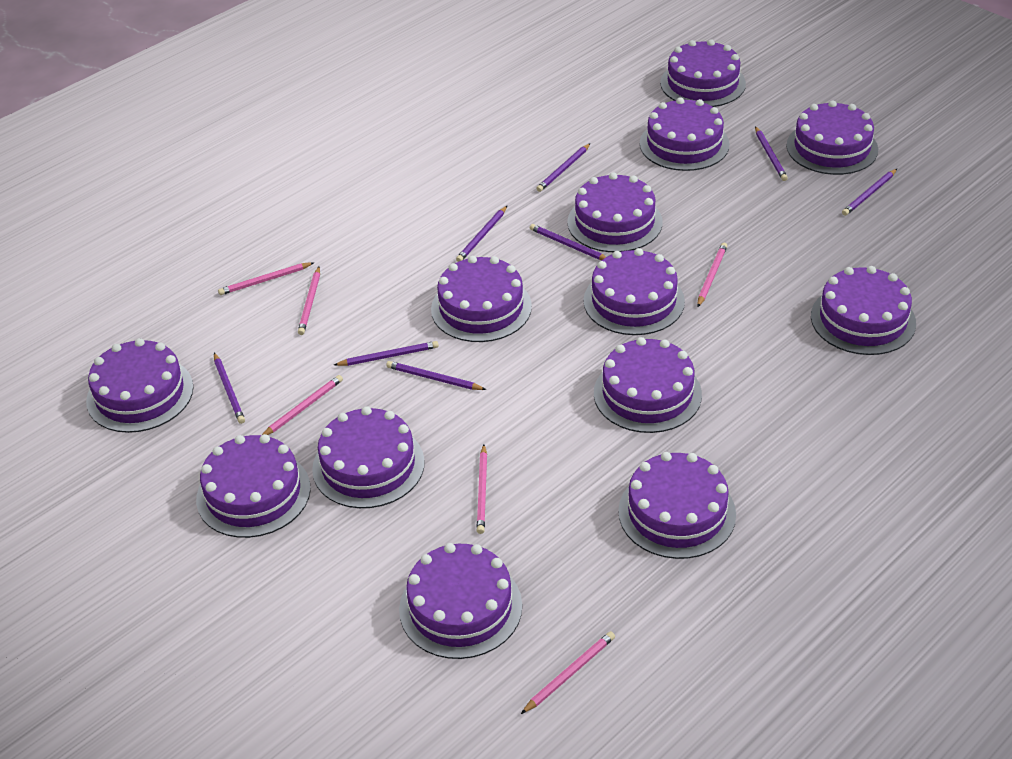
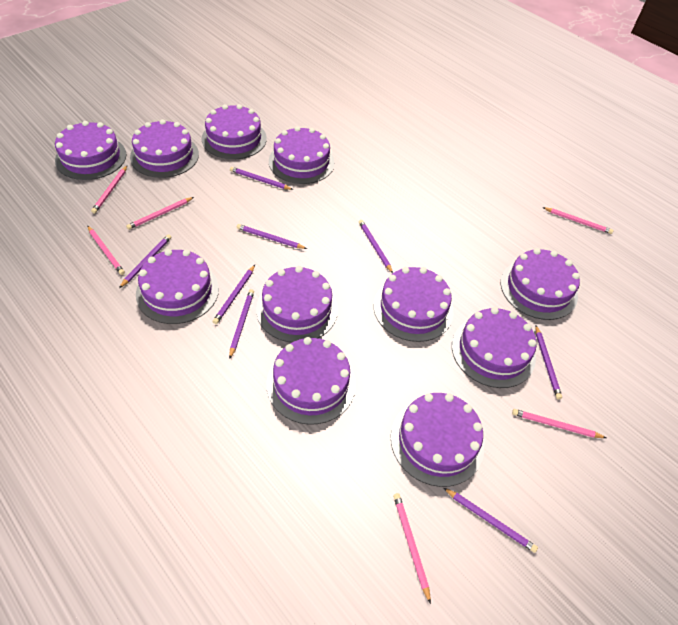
purple cake: 13 -> 11

